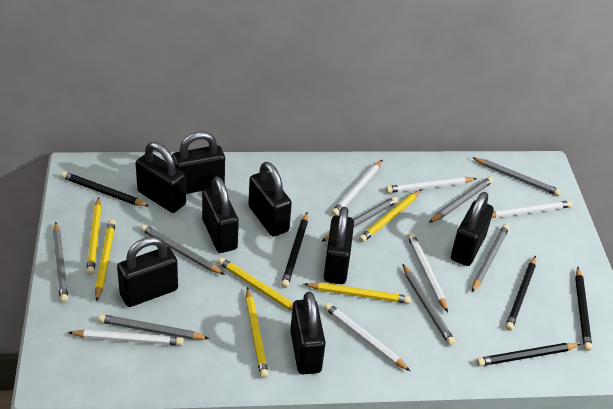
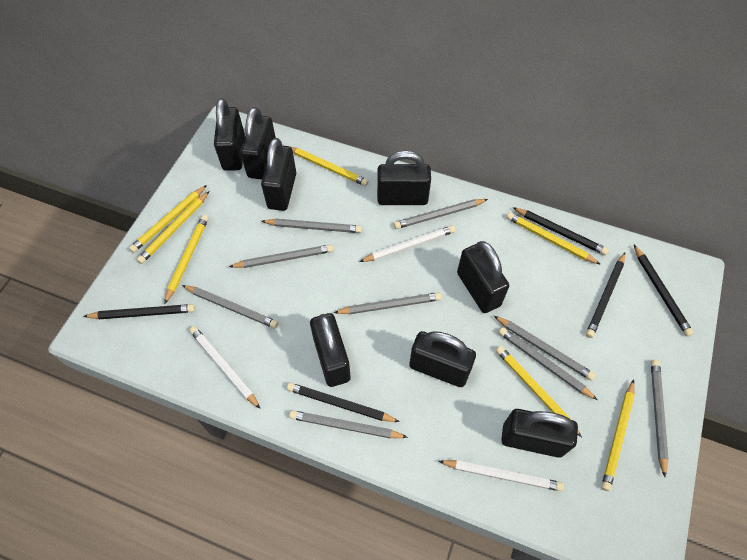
grey pencil: 8 -> 9
white pencil: 6 -> 3
yellow pencil: 6 -> 7

